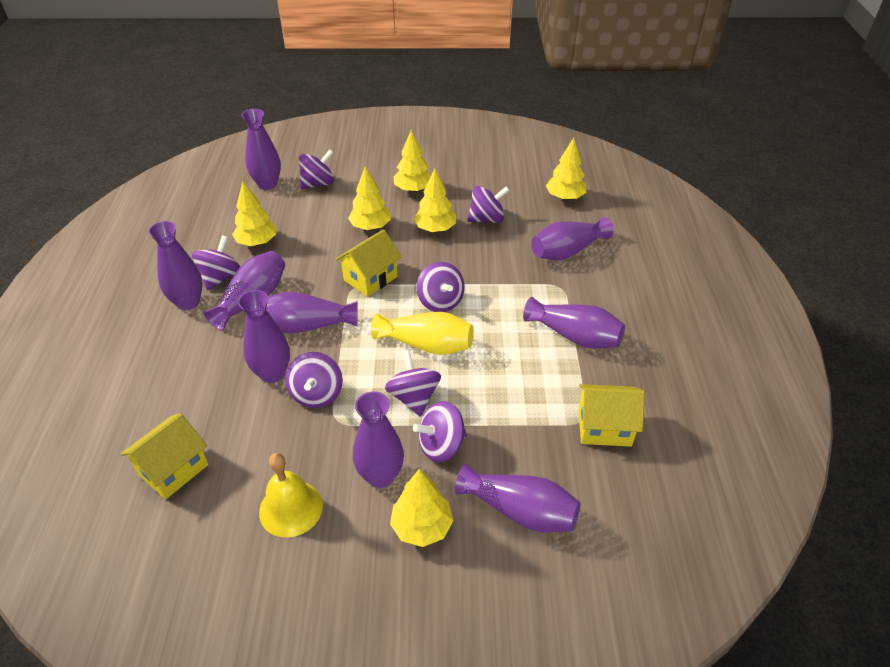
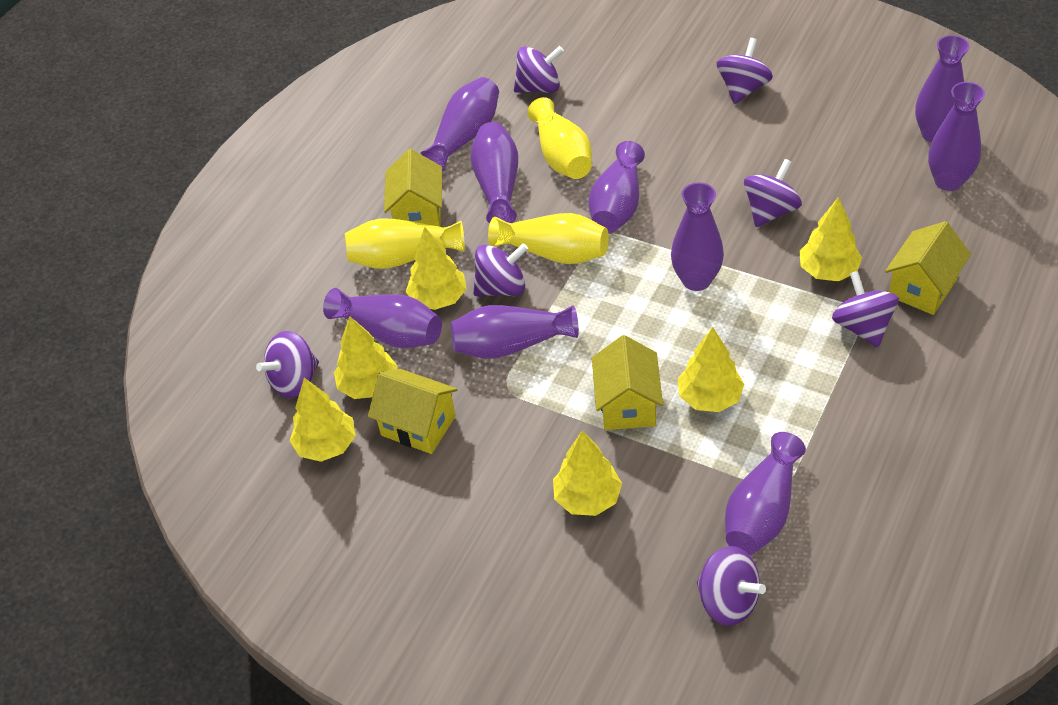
yellow bell: 1 -> 0
yellow house: 3 -> 4
yellow vase: 1 -> 3

